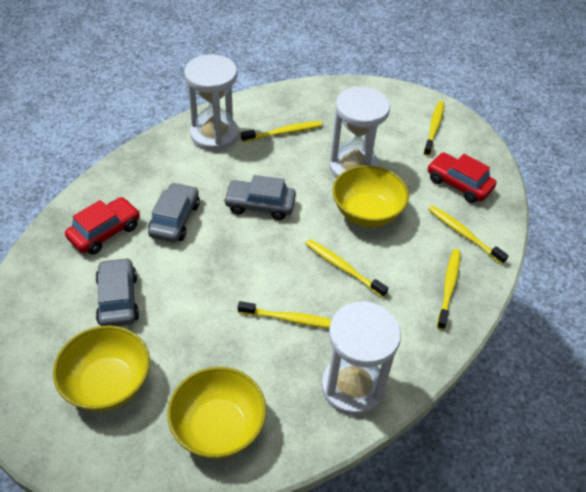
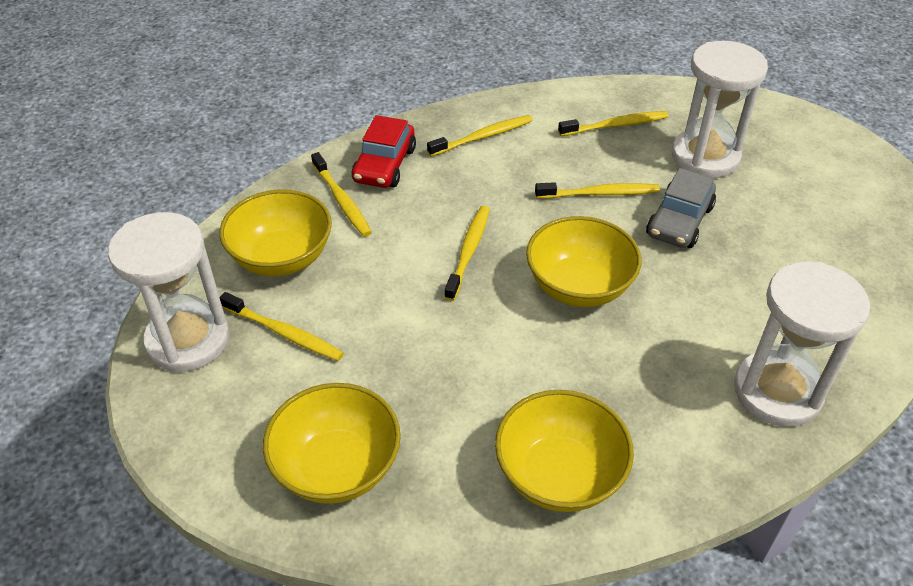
grey car: 3 -> 1
red car: 2 -> 1
yellow bowl: 3 -> 4

